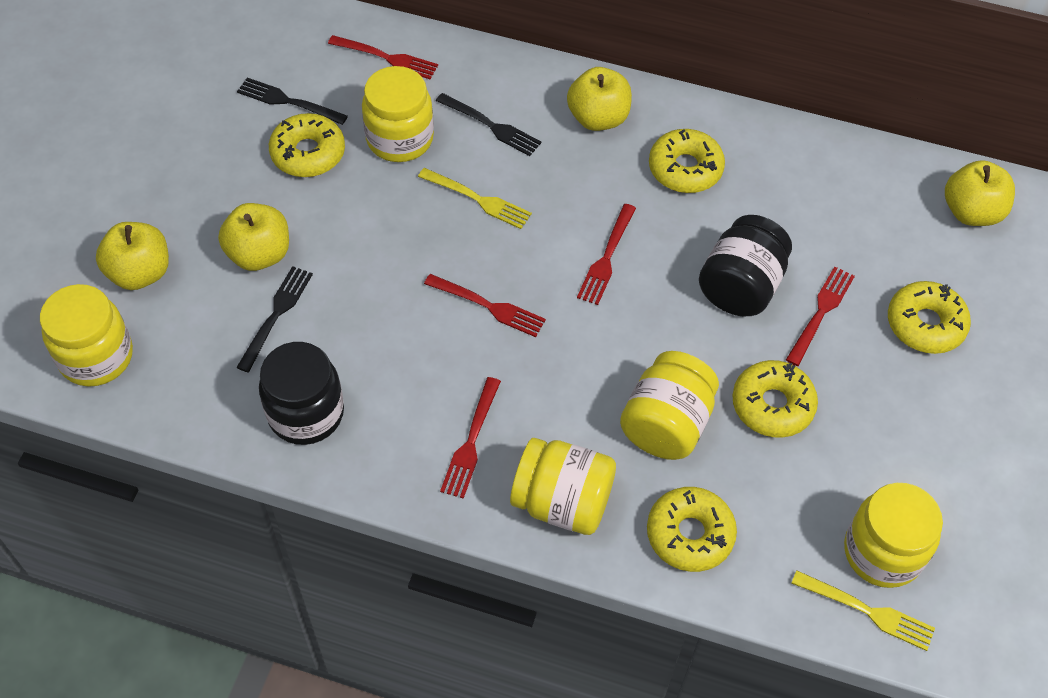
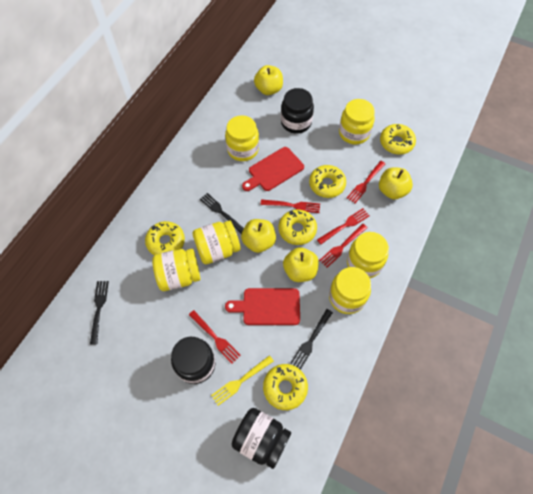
black jar: 2 -> 3
red cutting board: 0 -> 2
yellow fork: 2 -> 1
yellow jar: 5 -> 6

